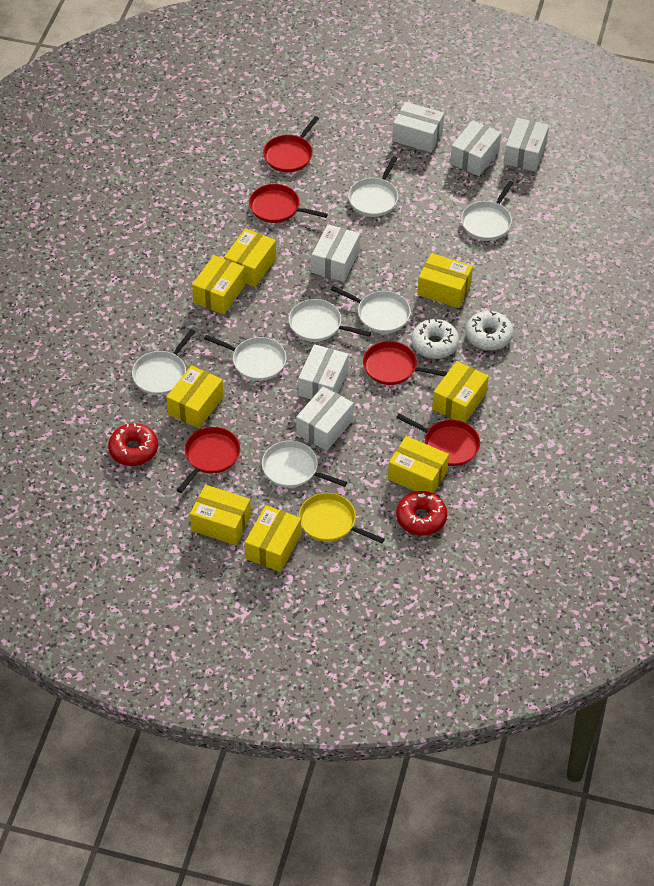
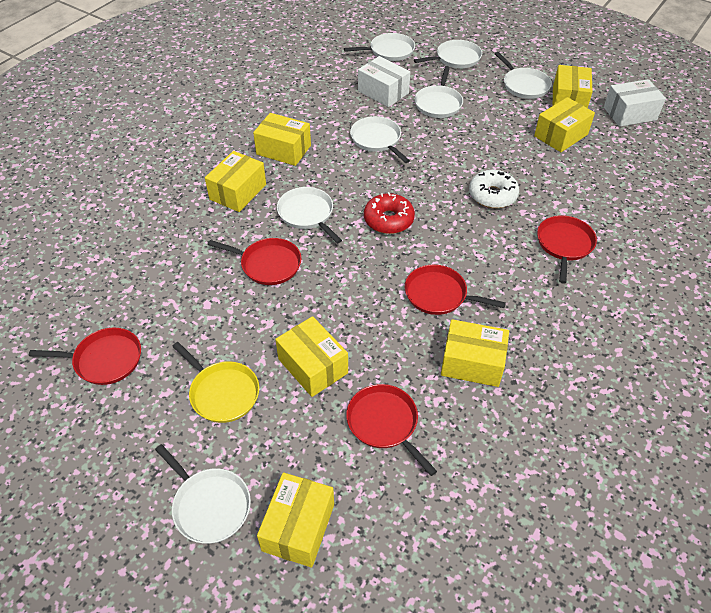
red donut: 2 -> 1
white box: 6 -> 2
white donut: 2 -> 1
yellow box: 8 -> 7

